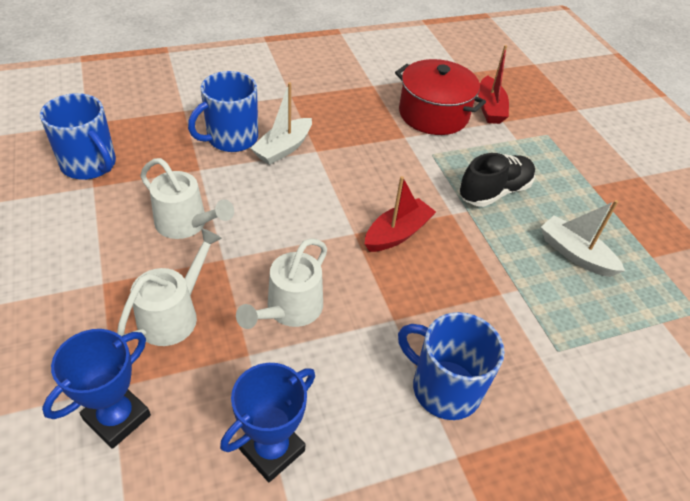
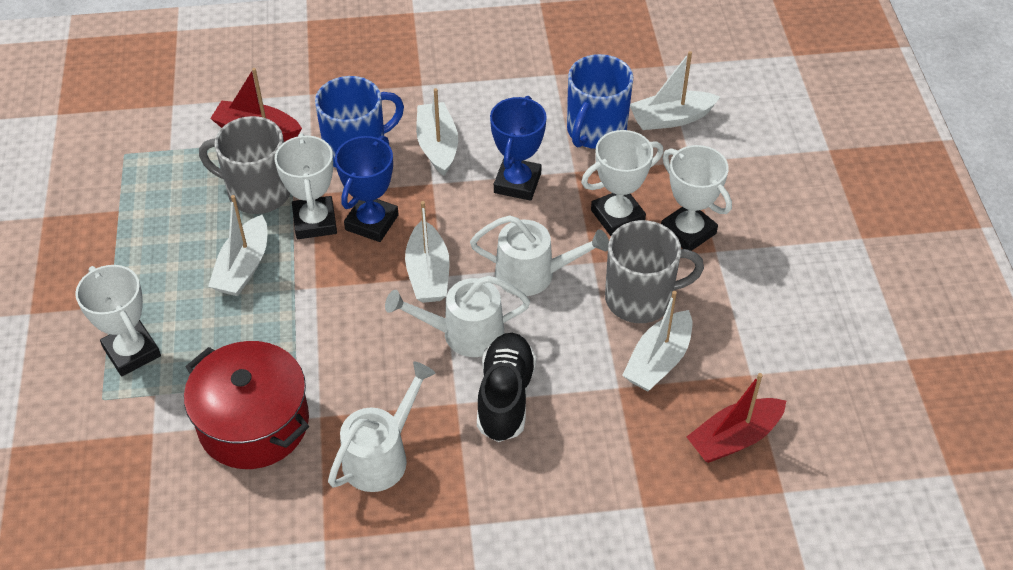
blue mug: 3 -> 2
grey mug: 0 -> 2
white boat: 2 -> 5
white trophy: 0 -> 4

